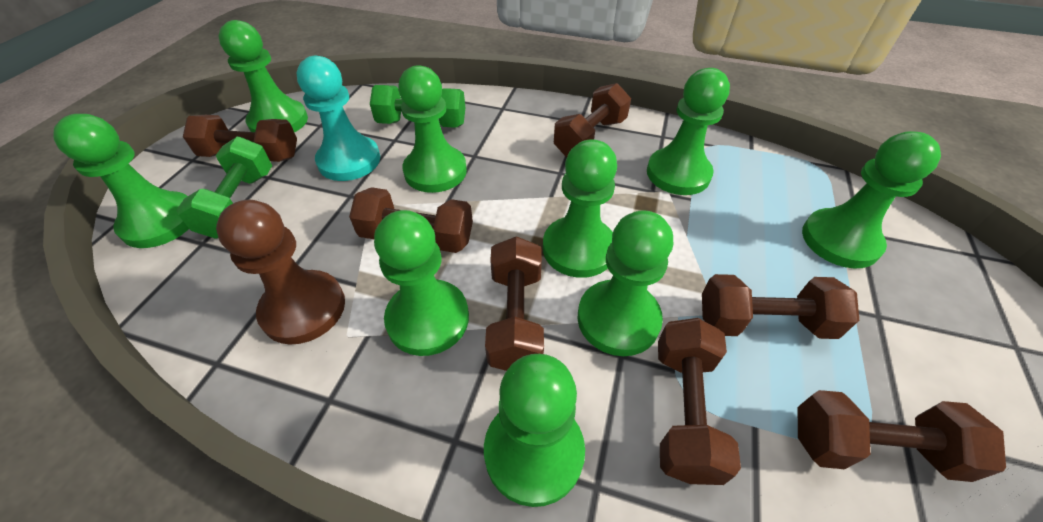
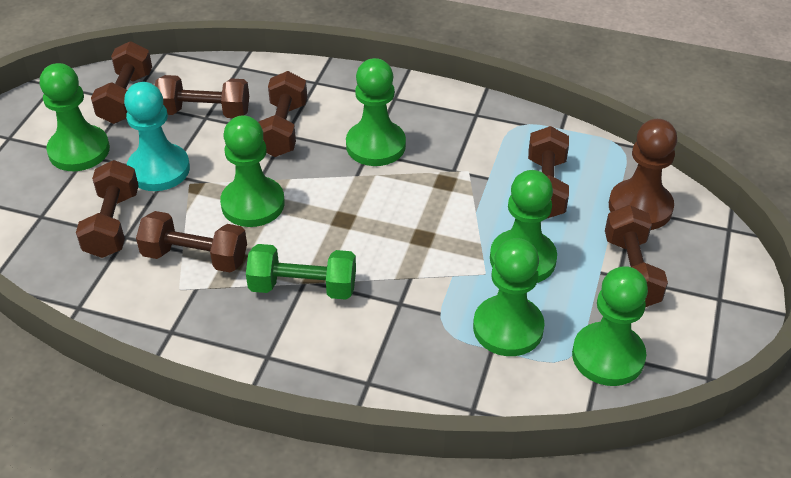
green dumbbell: 2 -> 1
green pawn: 9 -> 6

